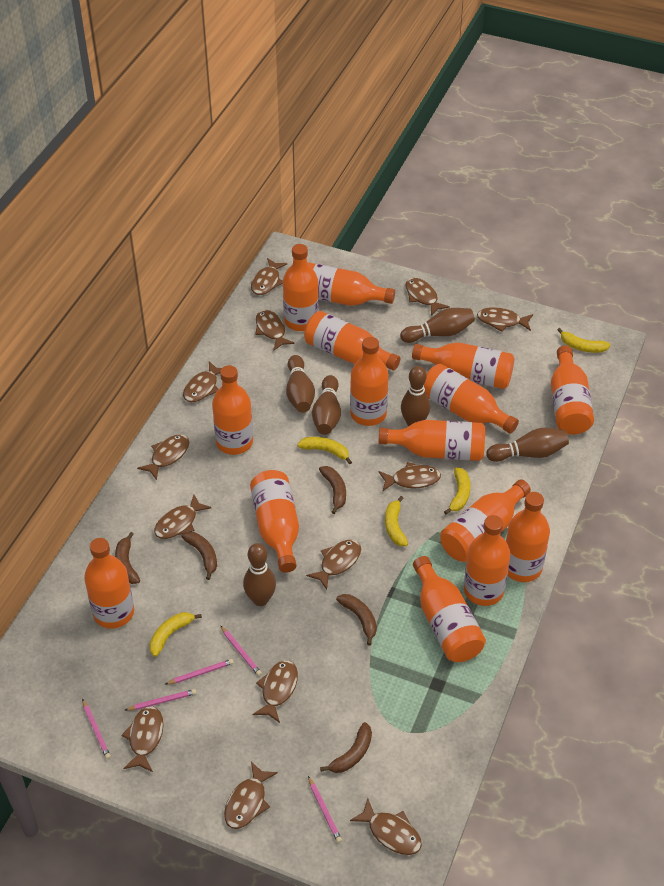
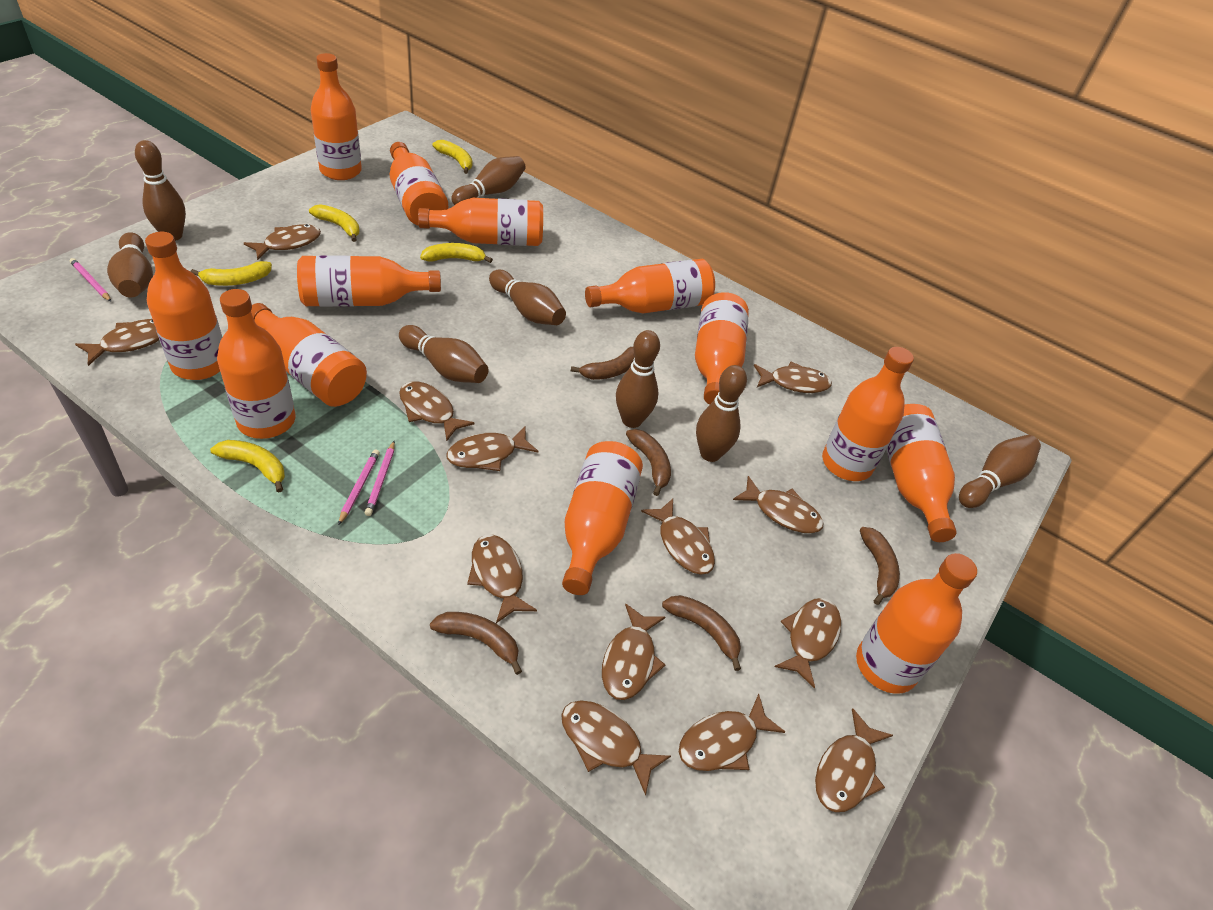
brown bowling pin: 6 -> 8
orange bottle: 15 -> 13
pink pencil: 5 -> 3

